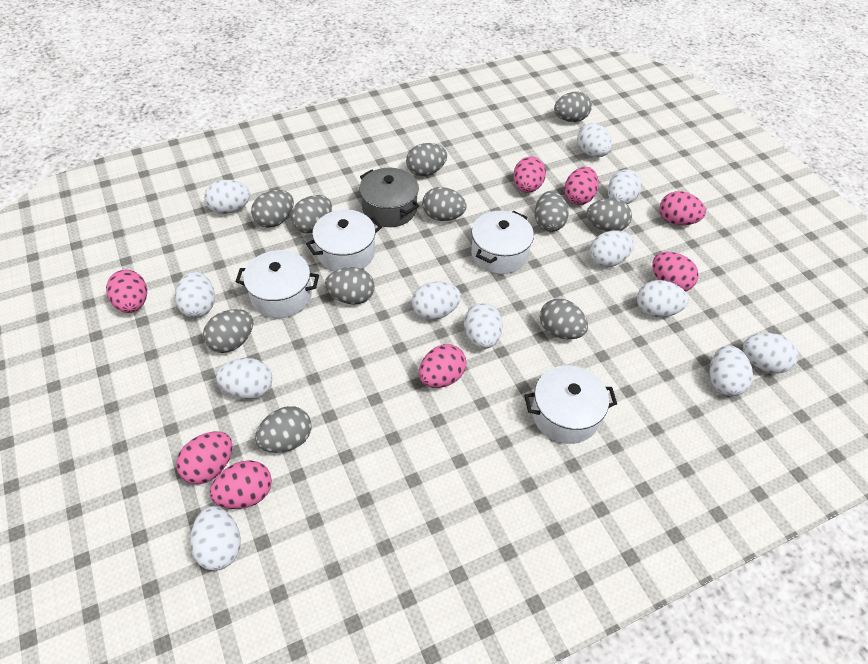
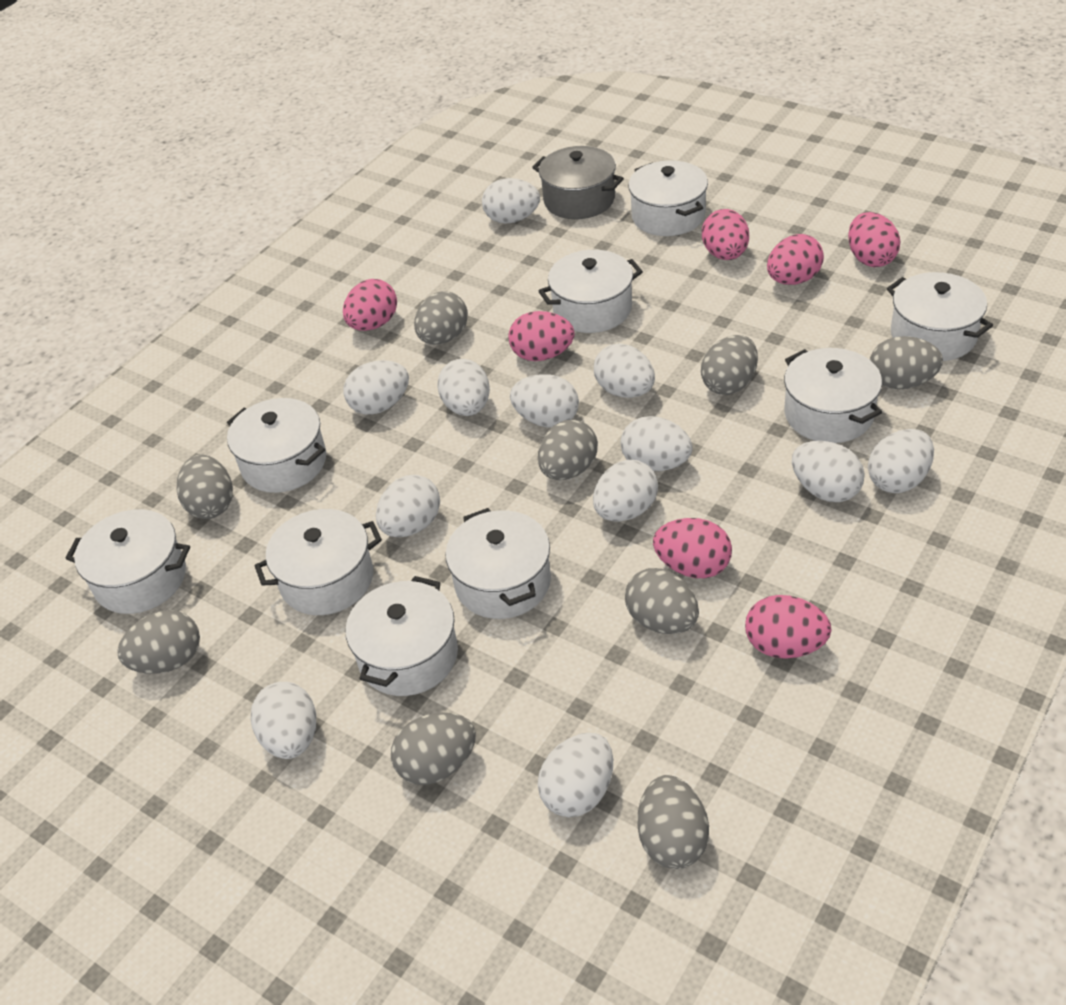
grey egg: 11 -> 9
pink egg: 8 -> 7
white pot: 4 -> 9

